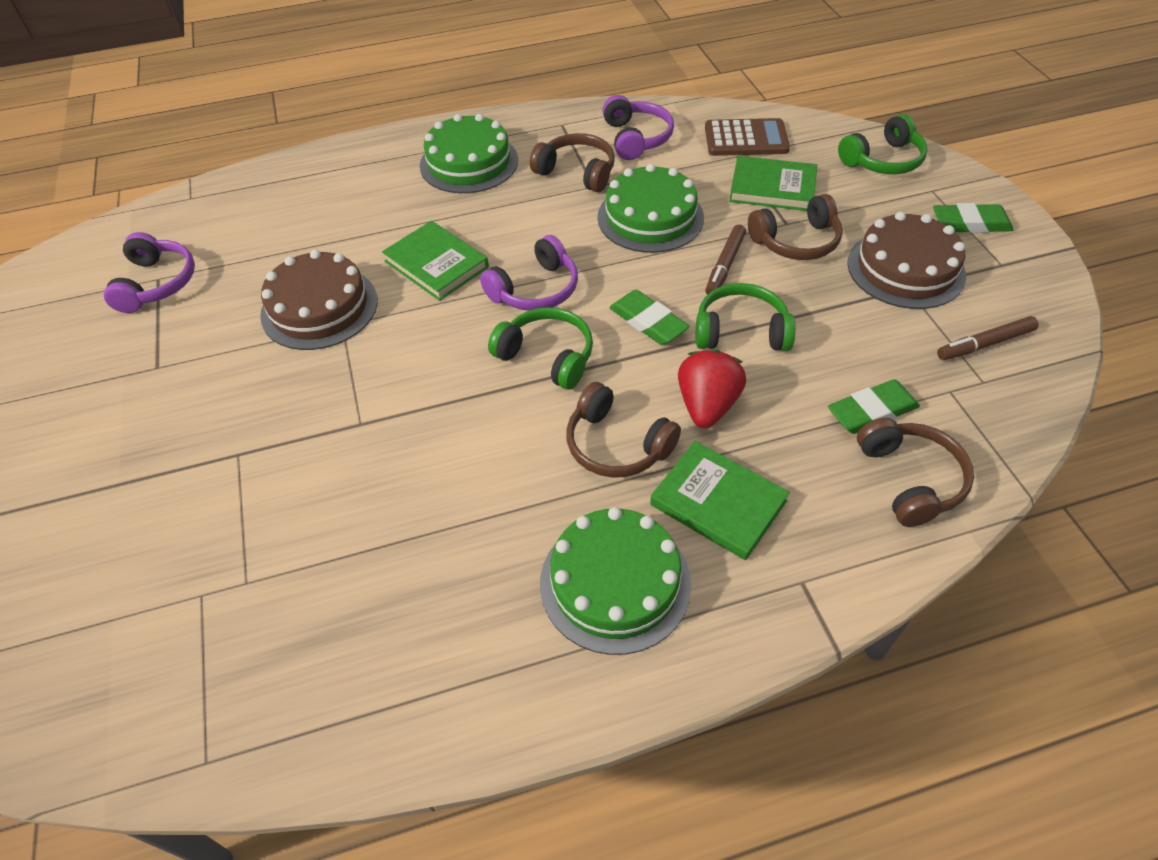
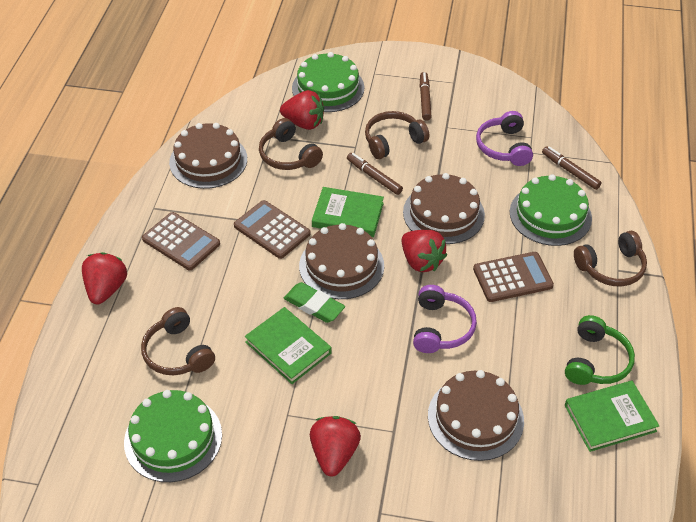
brown cake: 2 -> 4
brown calculator: 1 -> 3
brown marker: 2 -> 3
green eraser: 3 -> 1
green headphones: 3 -> 1
purple headphones: 3 -> 2
red strawberry: 1 -> 4

